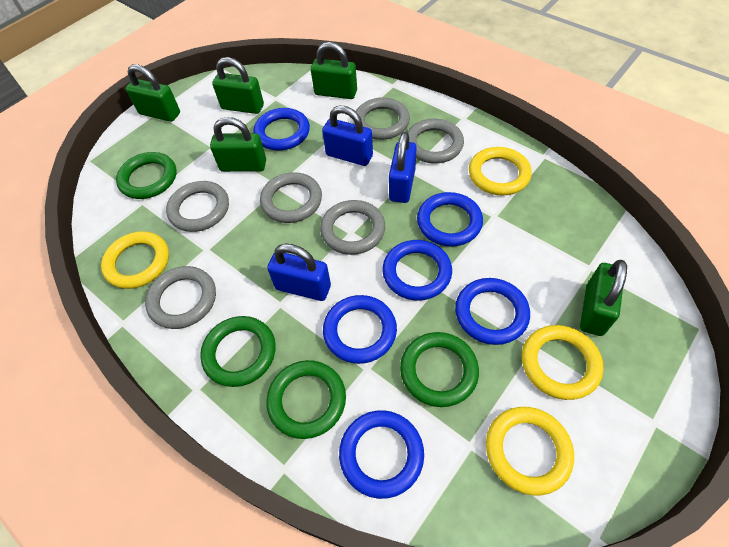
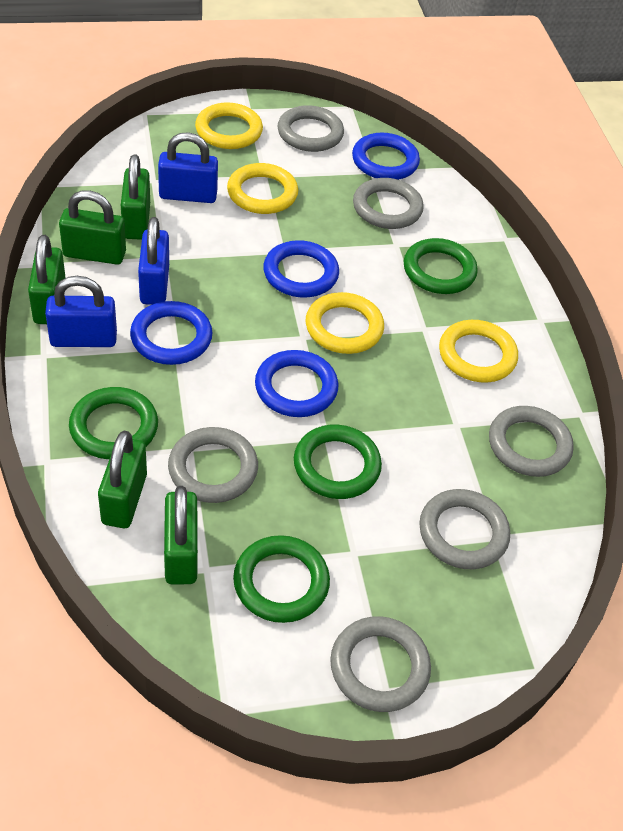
blue ring: 6 -> 4

